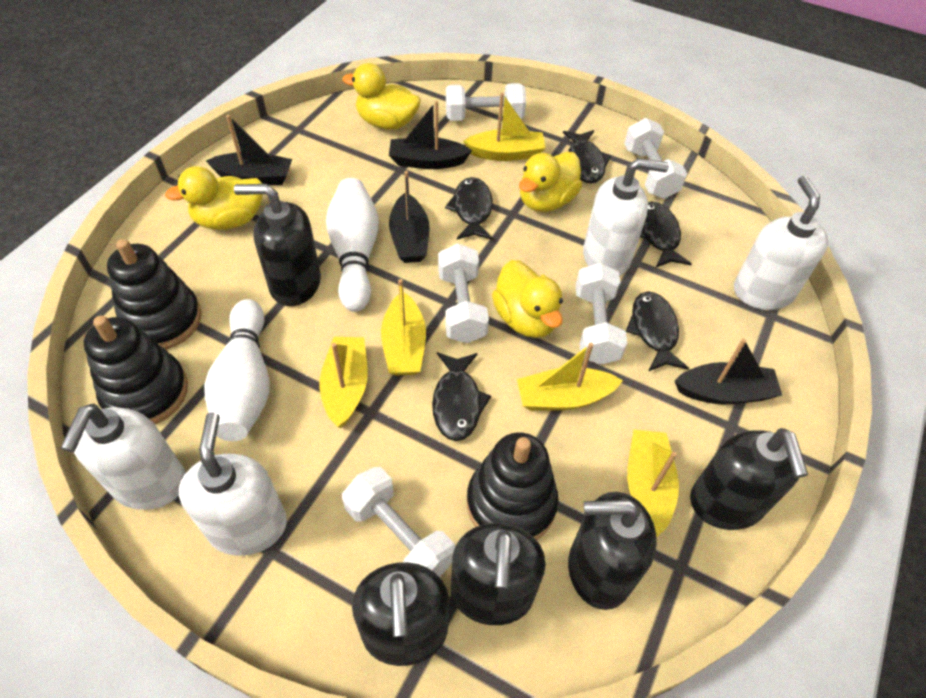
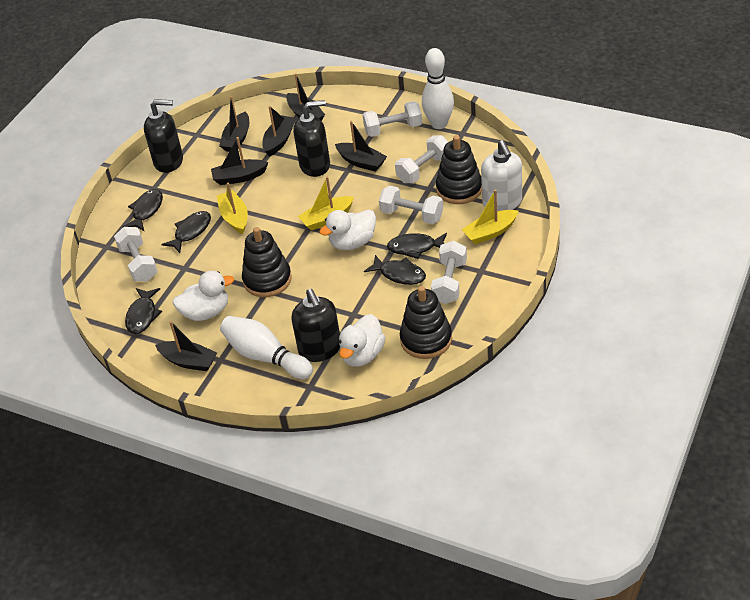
black boat: 4 -> 6
black soap dispenser: 5 -> 3
white duck: 0 -> 3
white soap dispenser: 4 -> 1
yellow boat: 5 -> 3
yellow duck: 4 -> 0

